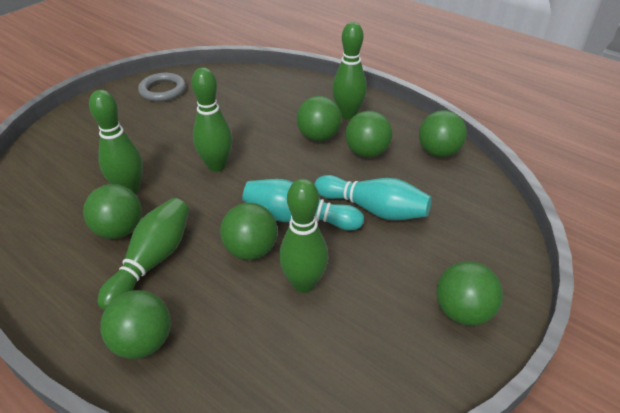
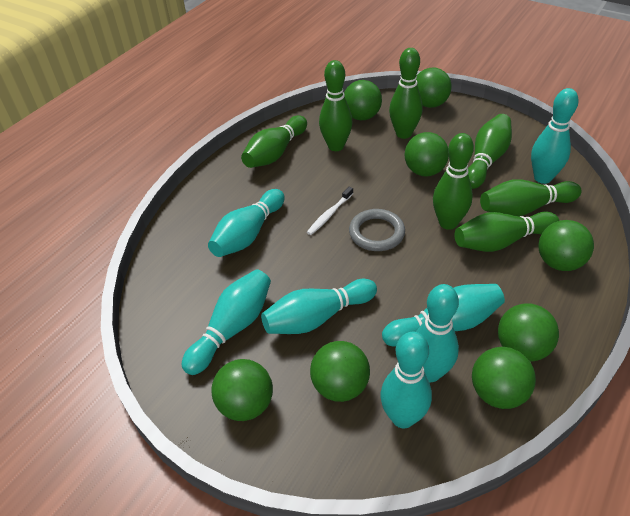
green ball: 7 -> 8
green bowling pin: 5 -> 7
turquoise bowling pin: 2 -> 7
white toothbrush: 0 -> 1

